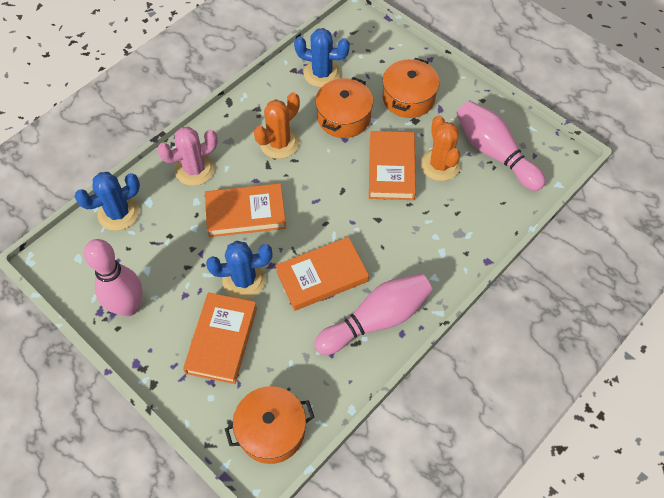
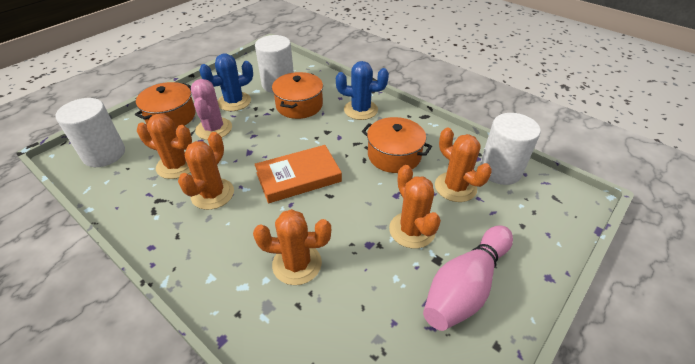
blue cactus: 3 -> 2
orange book: 4 -> 1
orange cactus: 2 -> 5
pink bowling pin: 3 -> 1
white cylinder: 0 -> 3

